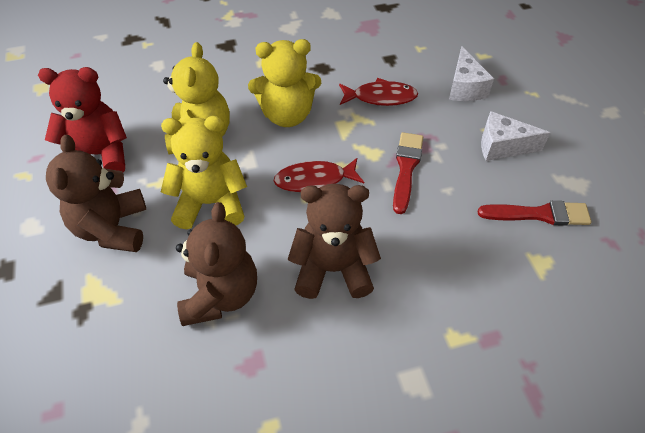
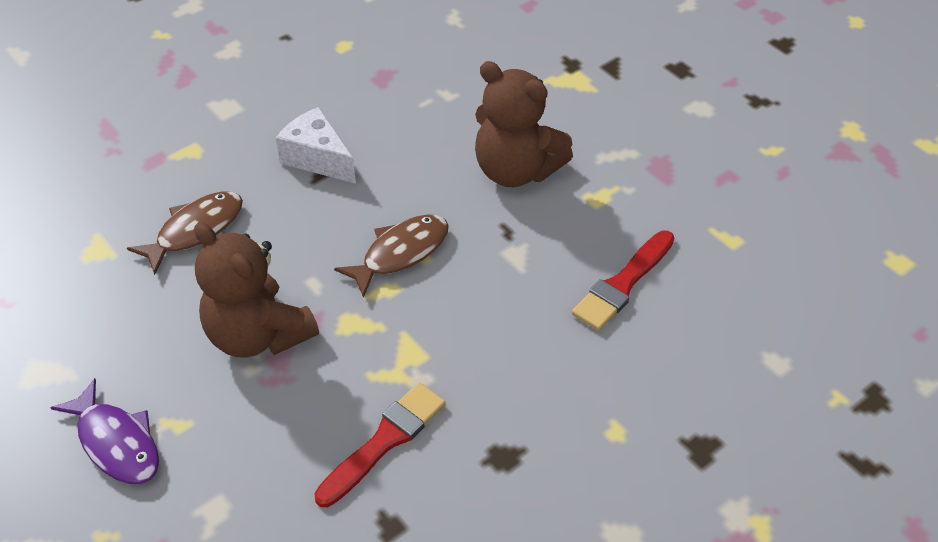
brown fish: 0 -> 2
brown teddy bear: 3 -> 2
purple fish: 0 -> 1
red fish: 2 -> 0
red teddy bear: 1 -> 0
white cheese: 2 -> 1
yellow teddy bear: 3 -> 0

